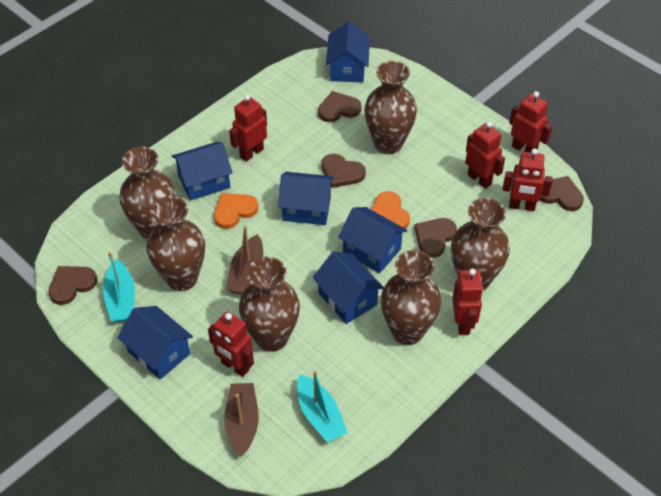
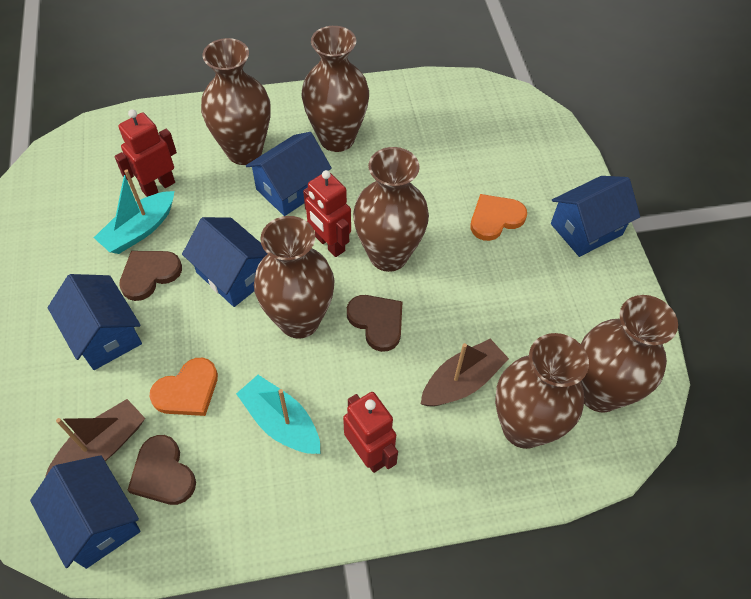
blue house: 6 -> 5
brown heart: 5 -> 3
red robot: 6 -> 3

